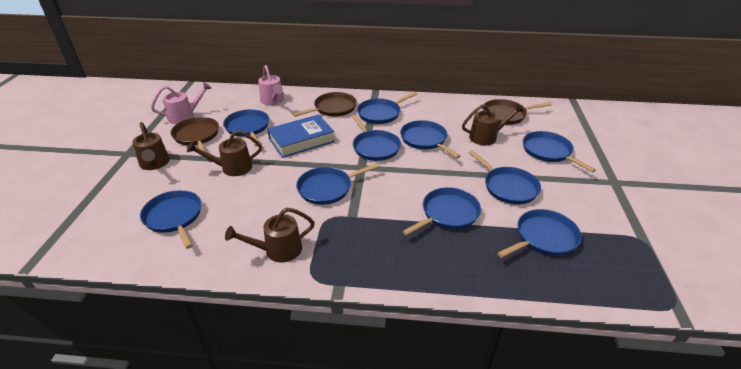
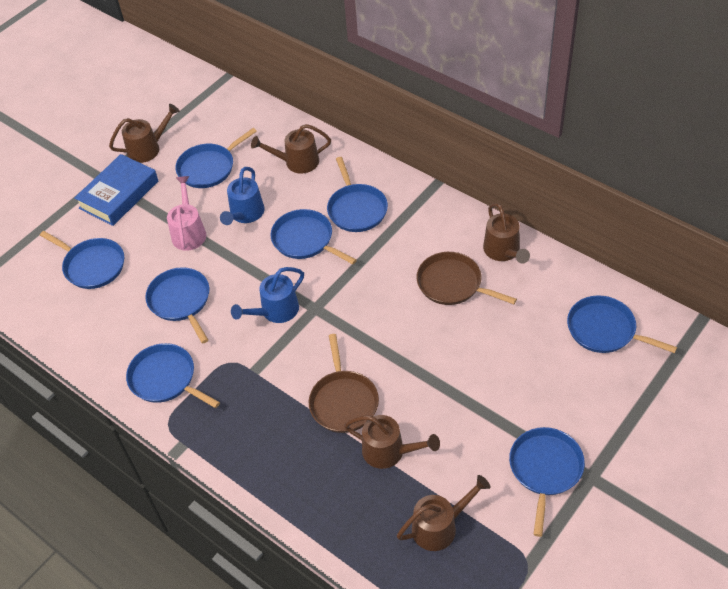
blue pan: 10 -> 8
blue watering can: 0 -> 2
brown pan: 3 -> 2
brown watering can: 4 -> 5
pink watering can: 2 -> 1

